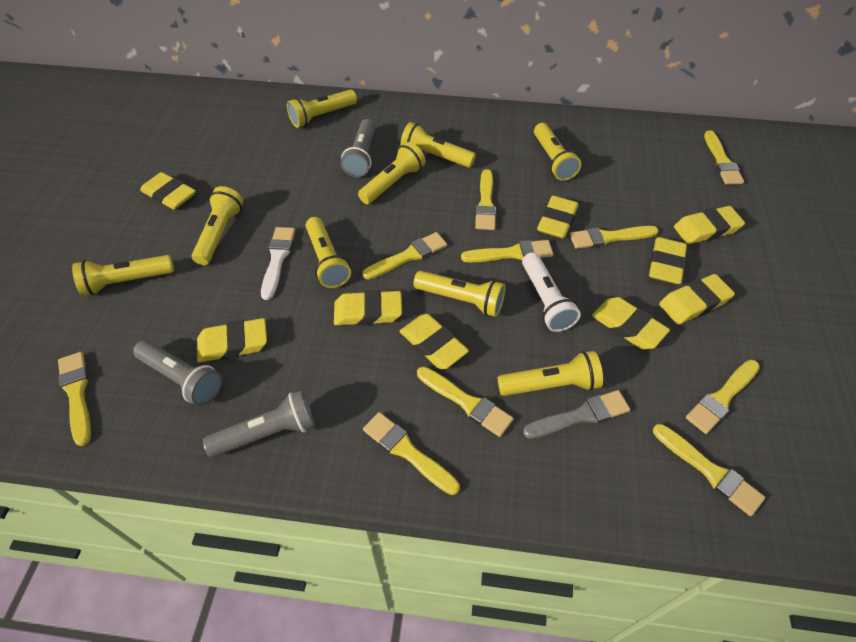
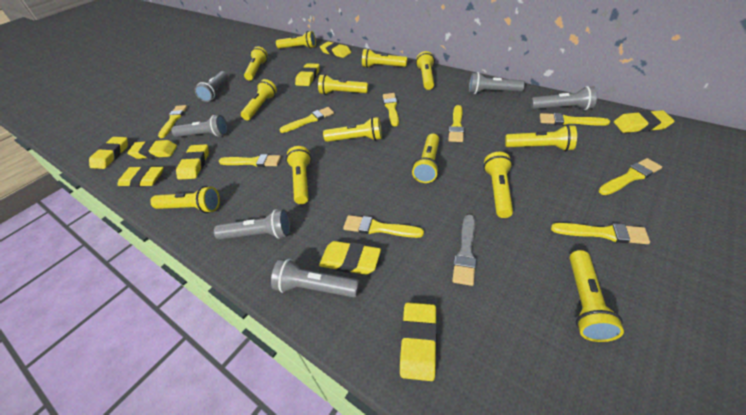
grey flashlight: 3 -> 6
white brush: 1 -> 0
white flashlight: 1 -> 0
yellow brush: 10 -> 9
yellow flashlight: 9 -> 13

